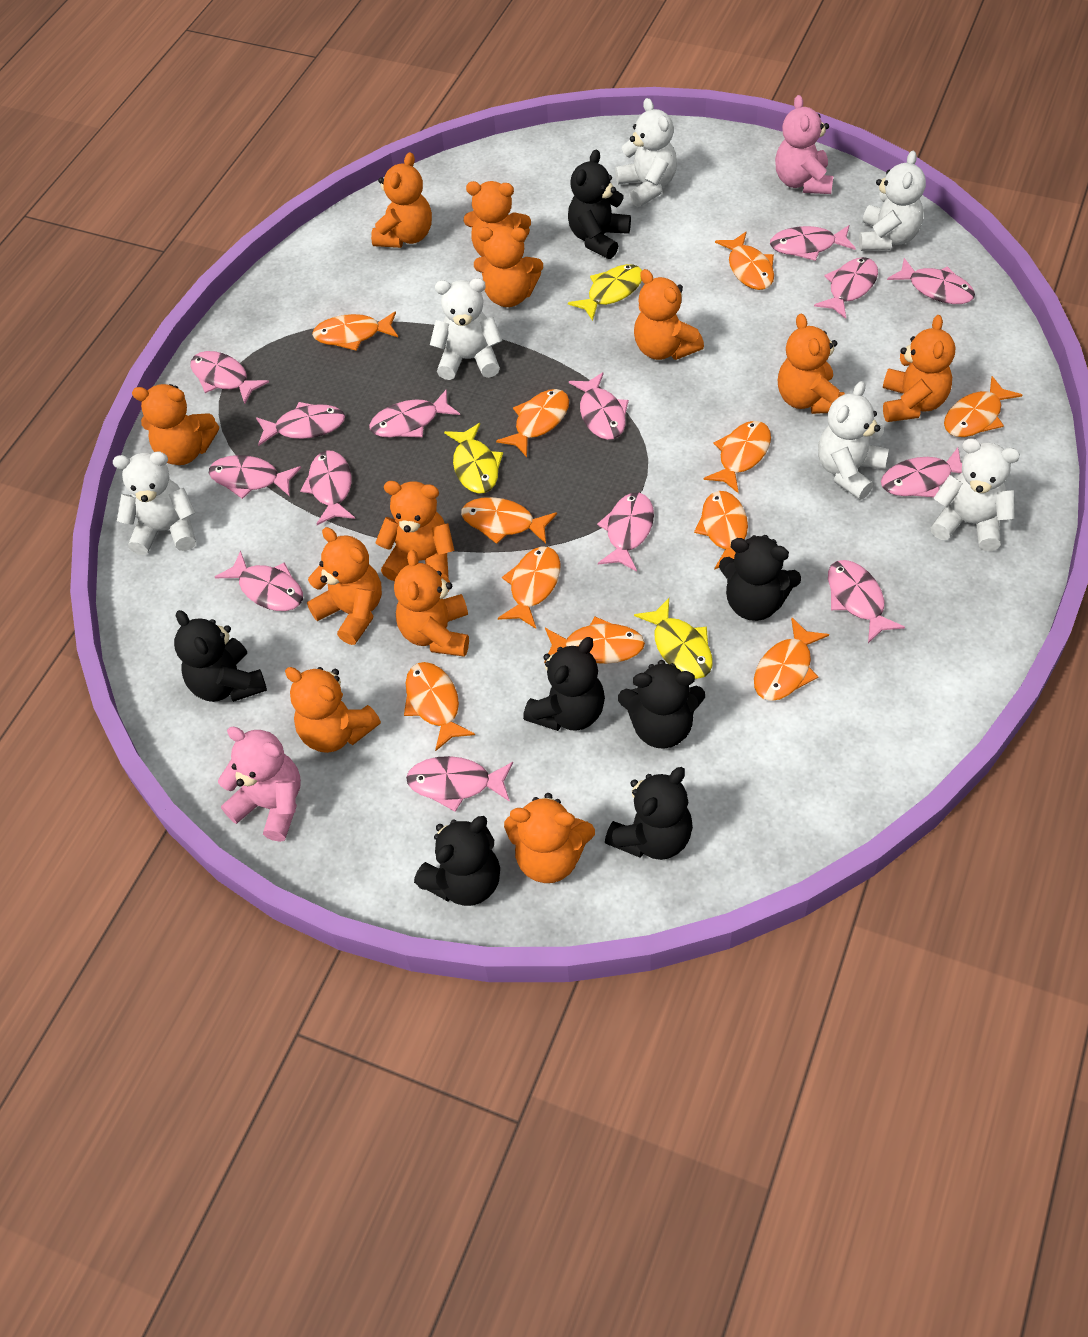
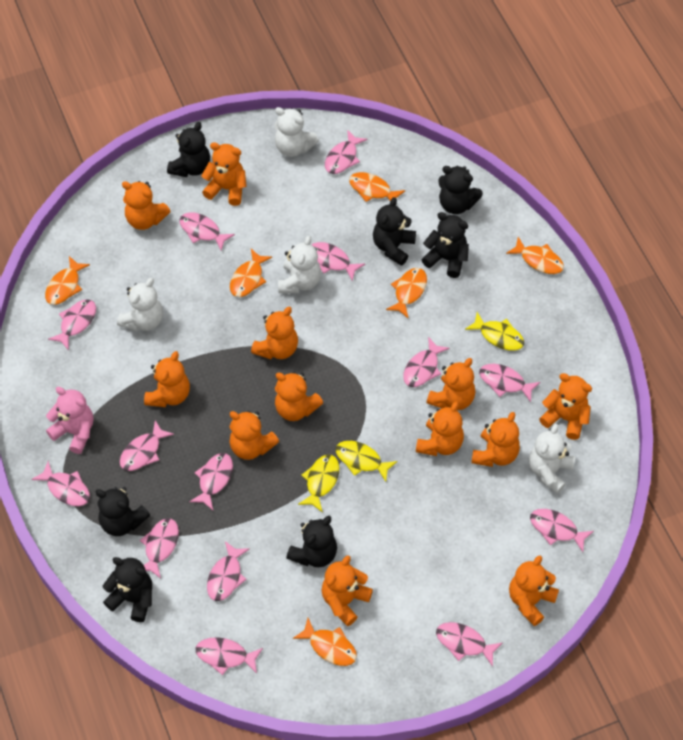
orange fish: 11 -> 6
pink teddy bear: 2 -> 1
white teddy bear: 6 -> 4

